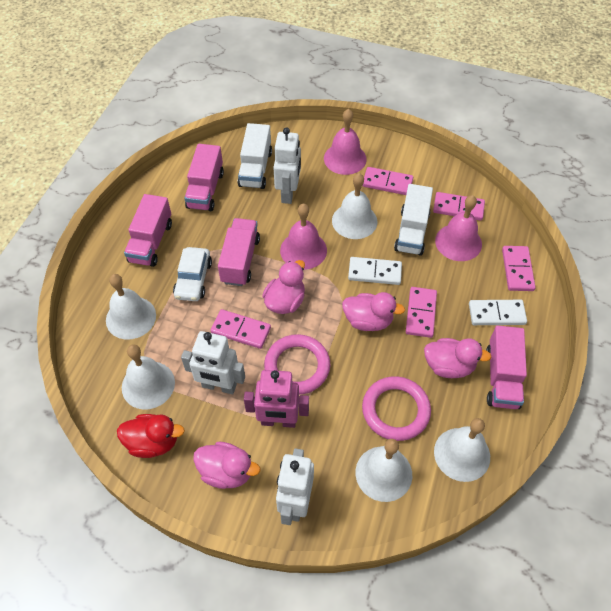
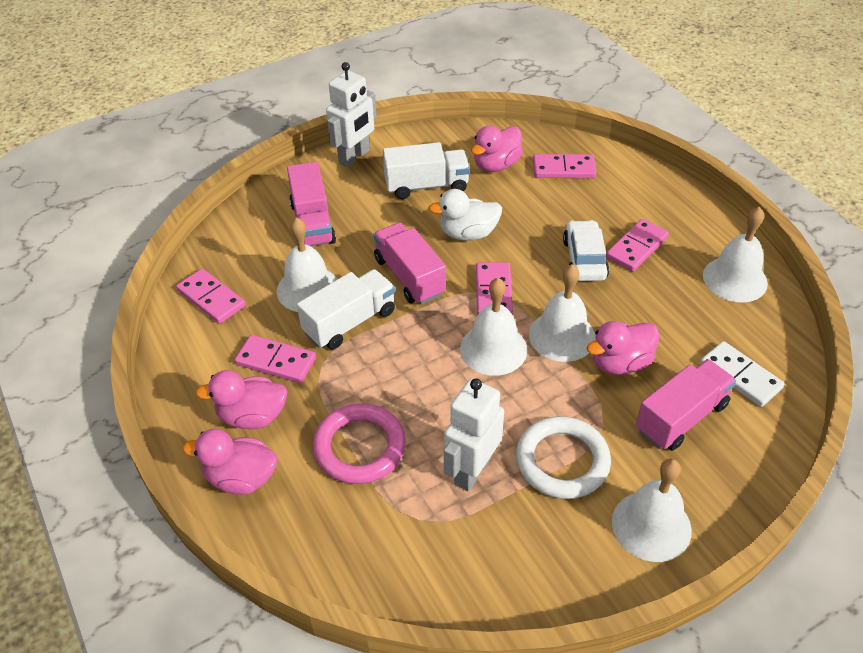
pink bell: 3 -> 0
pink ring: 2 -> 1
pink robot: 1 -> 0
pink truck: 4 -> 3
red duck: 1 -> 0
white domino: 2 -> 1
white duck: 0 -> 1
white ring: 0 -> 1
white robot: 3 -> 2

